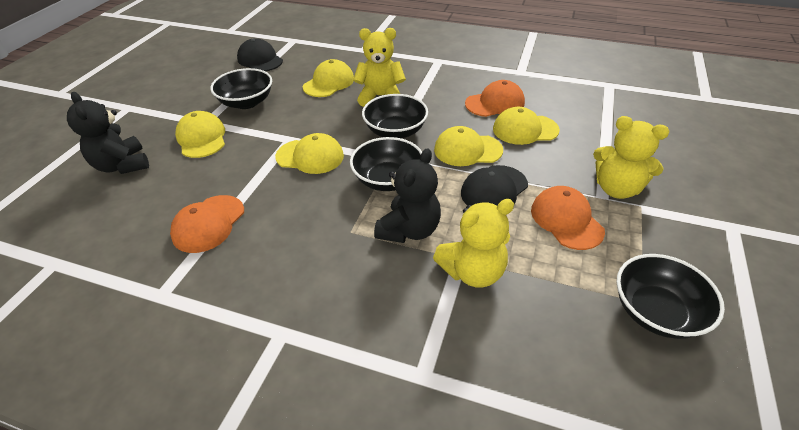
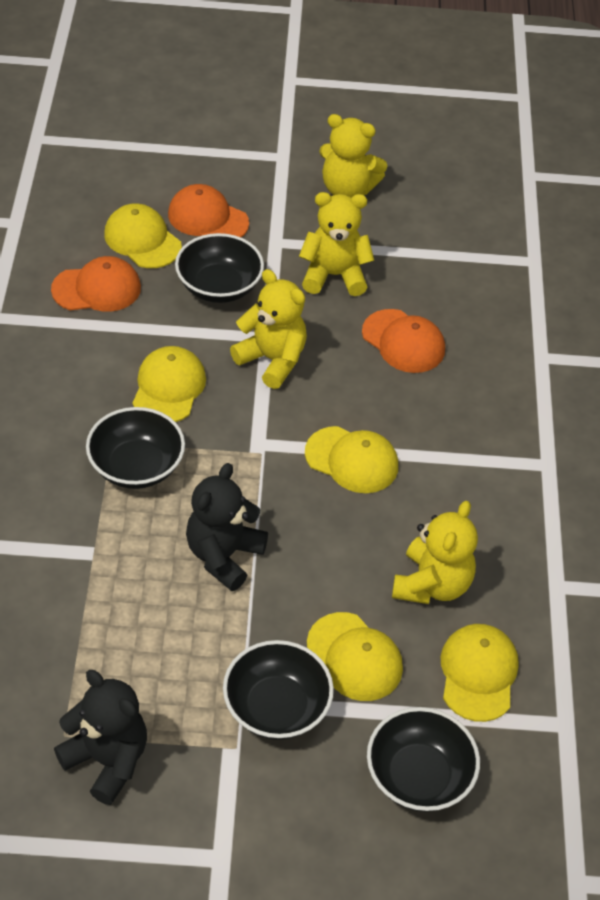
black cap: 2 -> 0
yellow teddy bear: 3 -> 4

